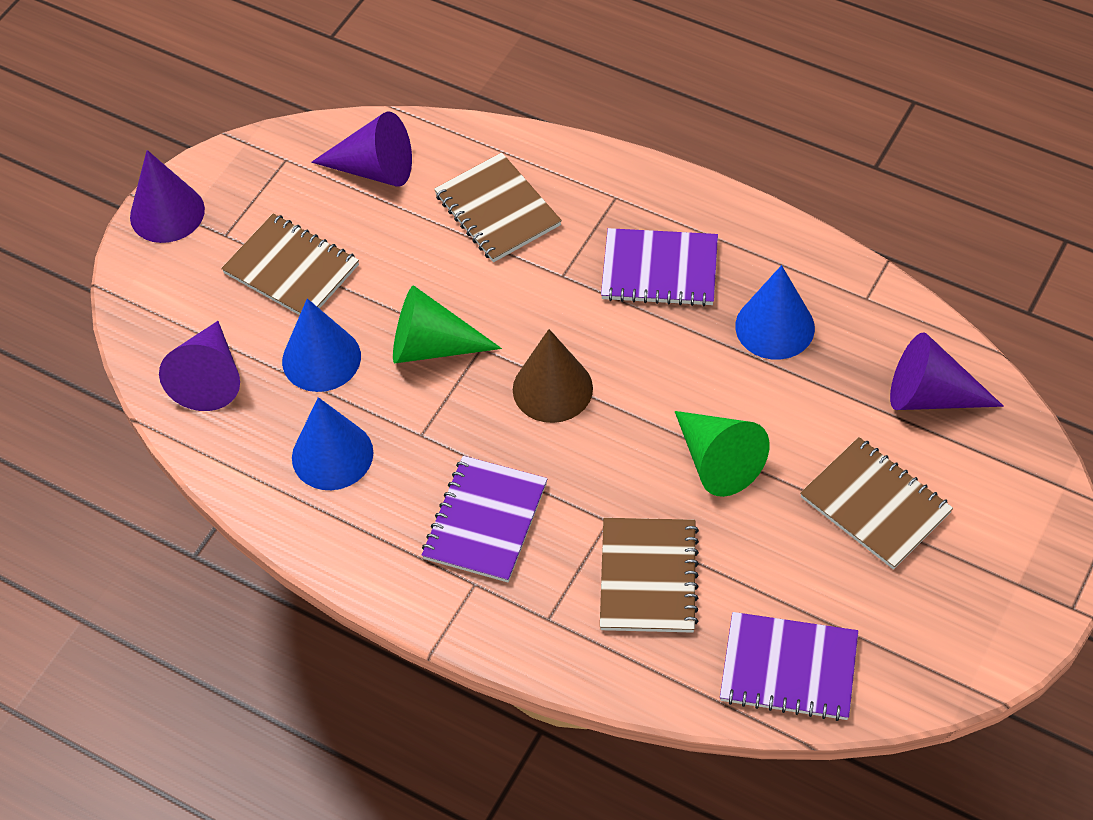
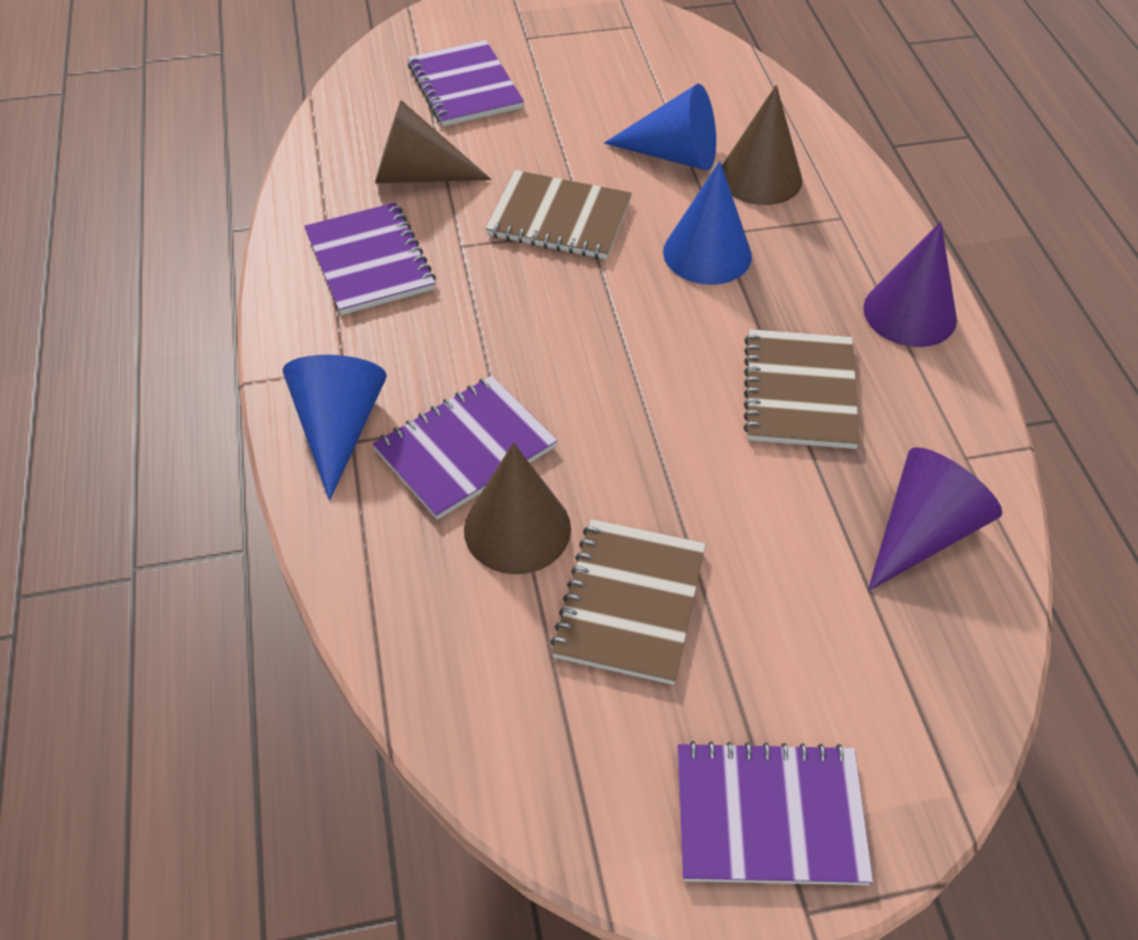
brown cone: 1 -> 3
brown notebook: 4 -> 3
green cone: 2 -> 0
purple cone: 4 -> 2
purple notebook: 3 -> 4

